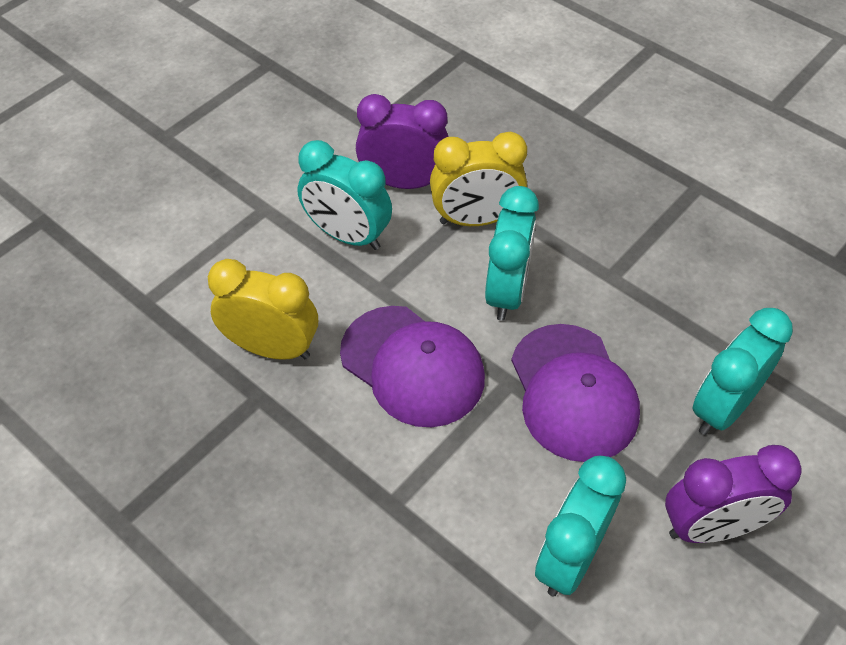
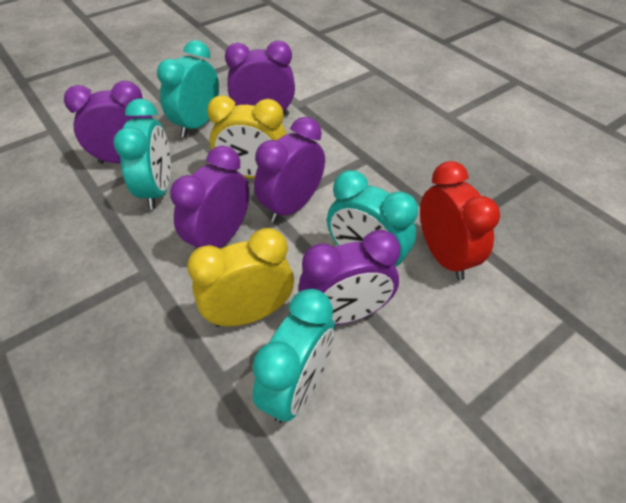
purple cap: 2 -> 0
purple clock: 2 -> 5
red clock: 0 -> 1

